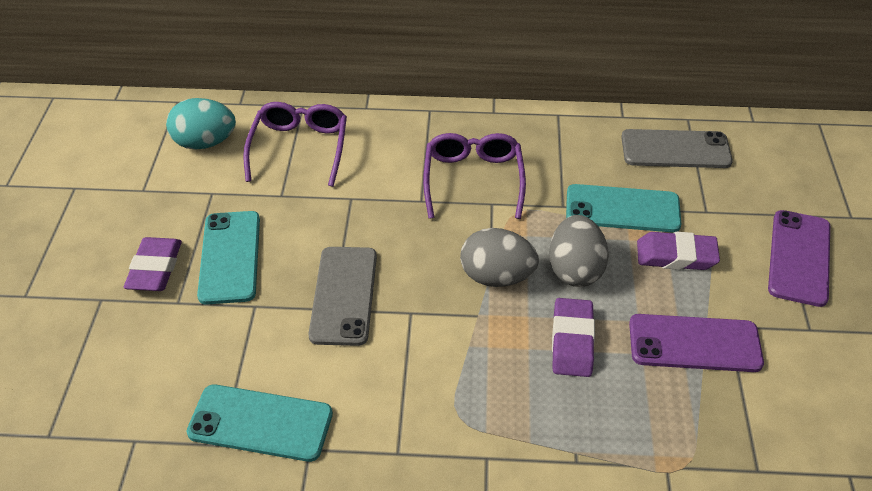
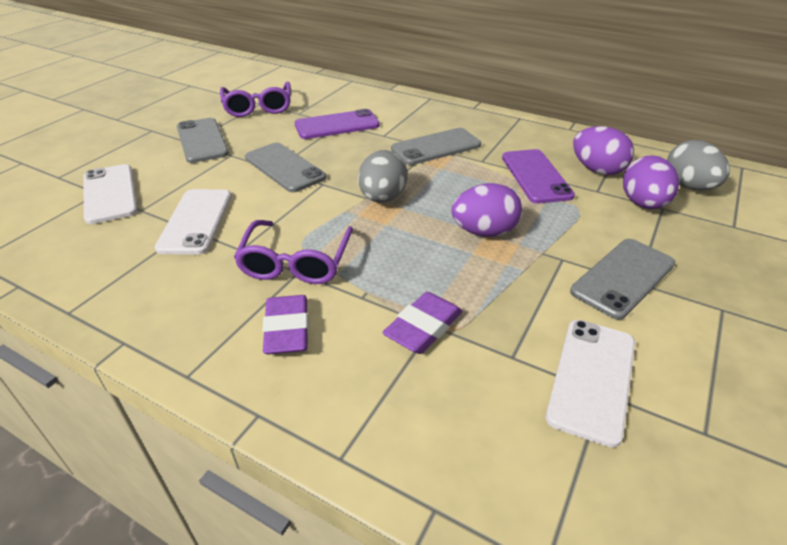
grey phone: 2 -> 4
purple egg: 0 -> 3
purple eraser: 3 -> 2
turquoise egg: 1 -> 0
turquoise phone: 3 -> 0
white phone: 0 -> 3

